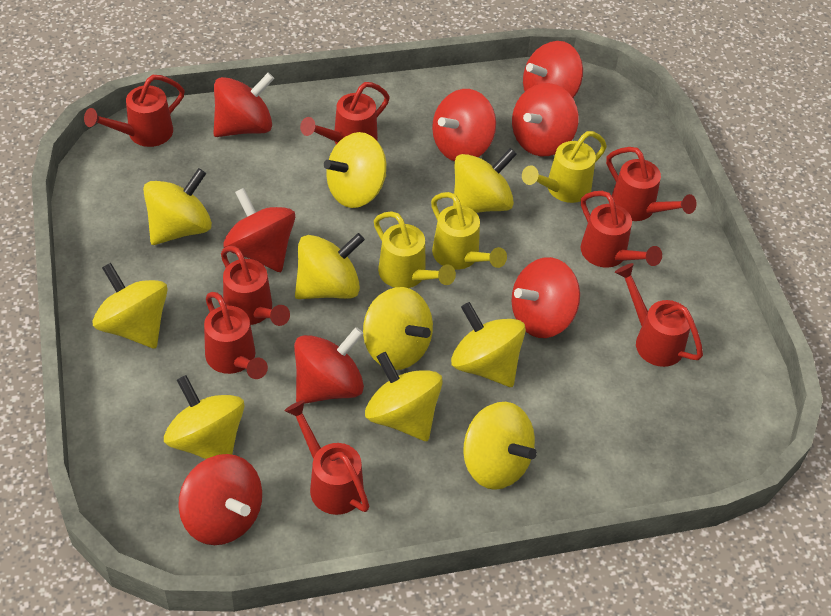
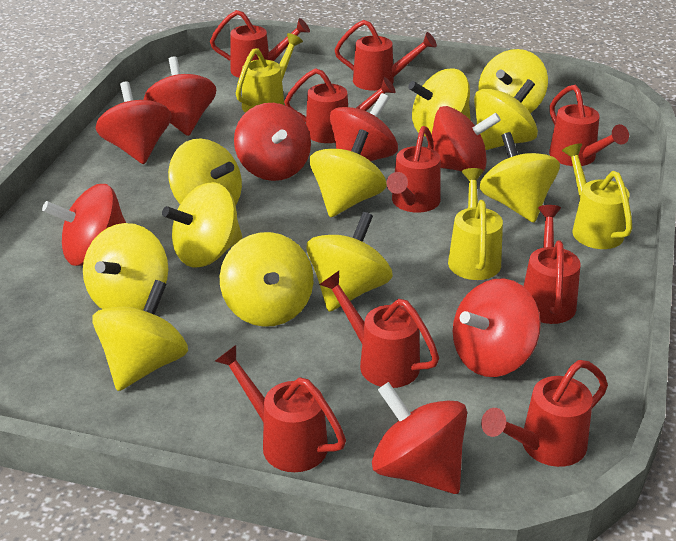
red watering can: 8 -> 9
yellow spinning top: 10 -> 11

